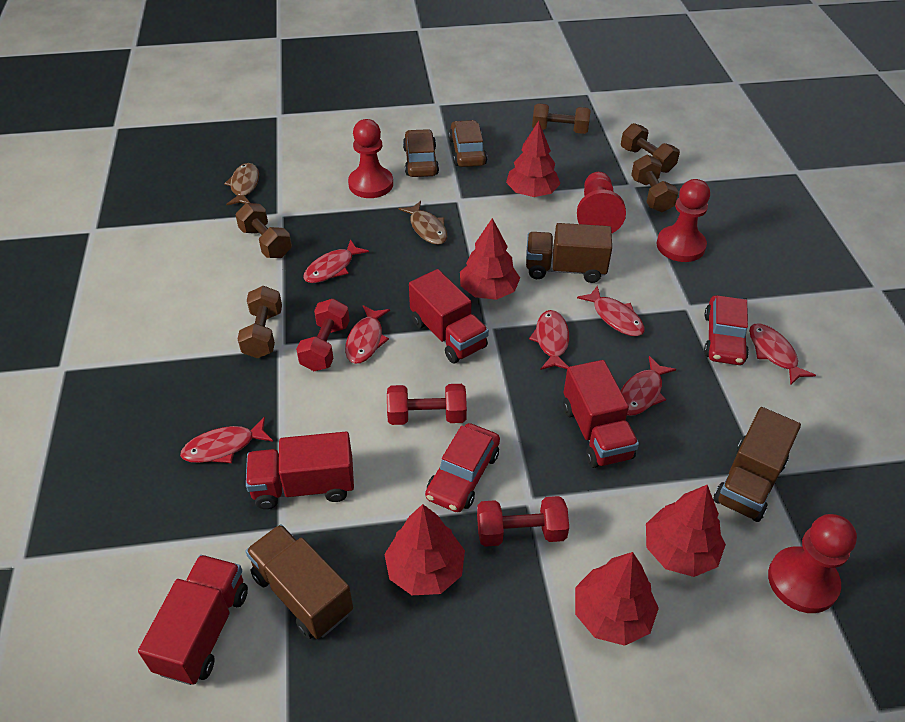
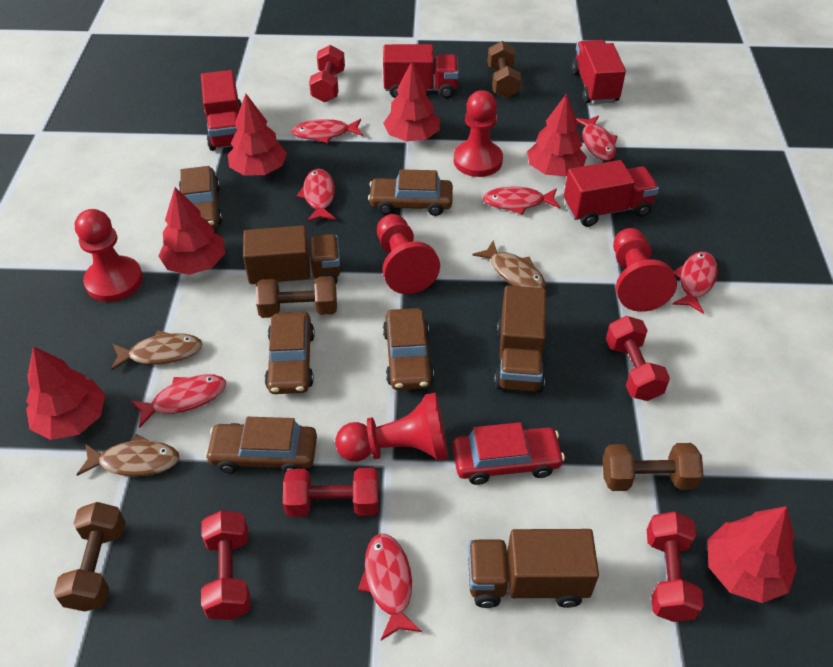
brown car: 2 -> 5
brown dumbbell: 5 -> 4
brown fish: 2 -> 3
red car: 2 -> 1
red dumbbell: 3 -> 5
red pawn: 4 -> 5
red tree: 5 -> 6

